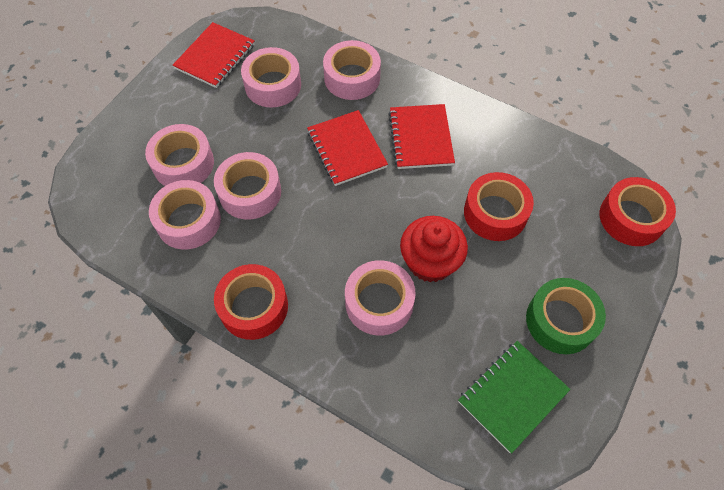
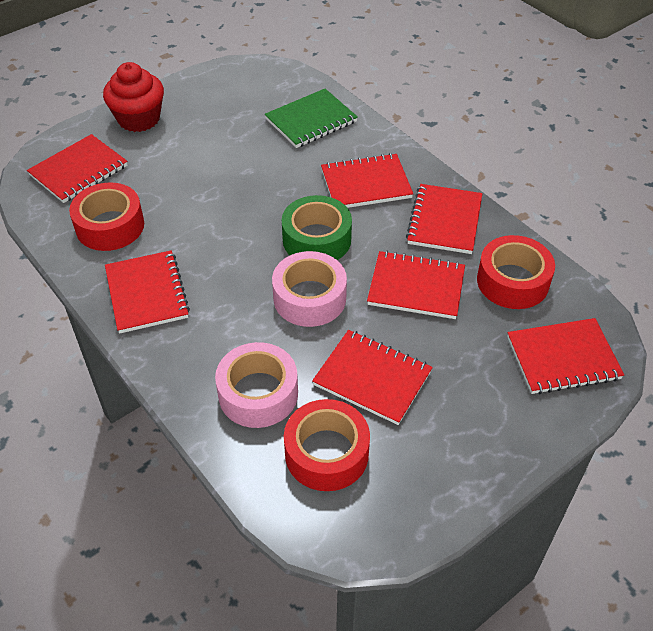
pink tape: 6 -> 2
red notebook: 3 -> 7

